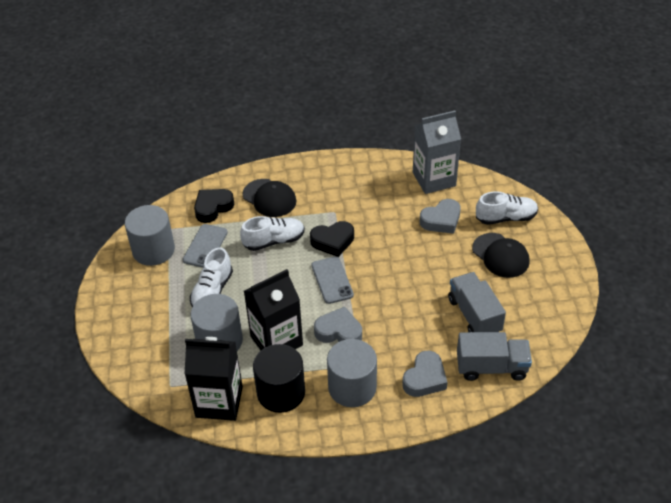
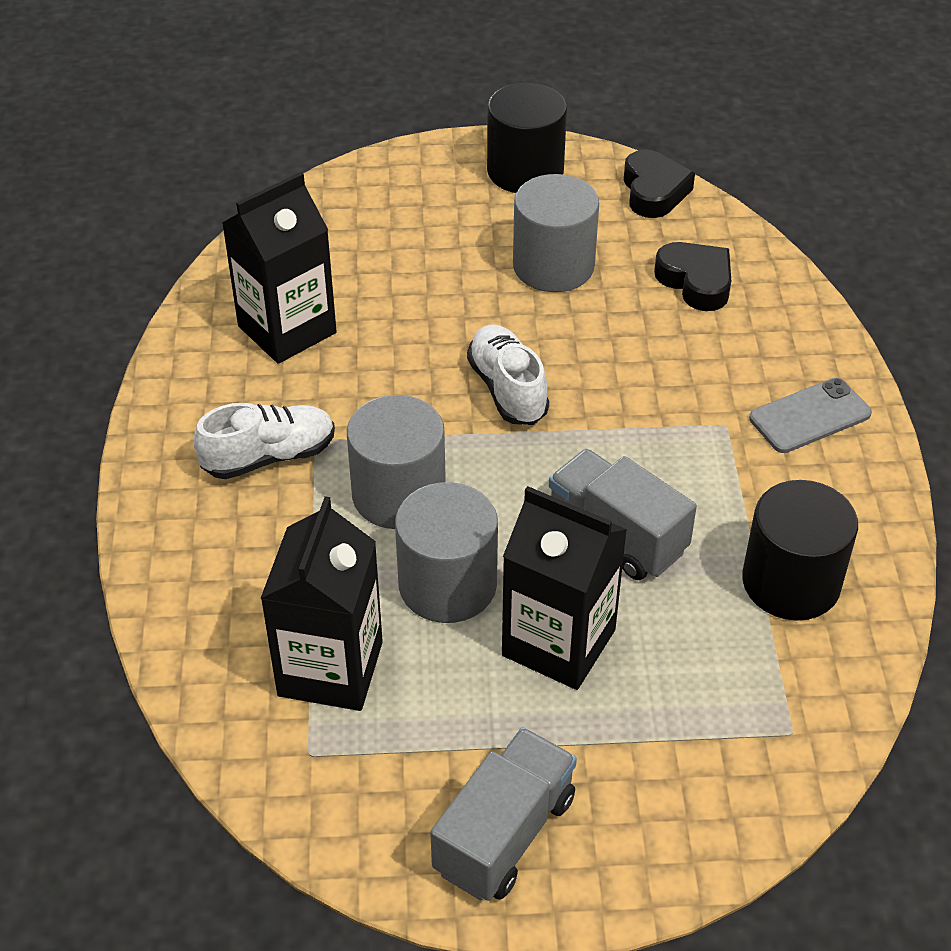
black cap: 2 -> 0
black carton: 2 -> 3
black cylinder: 1 -> 2
grey carton: 1 -> 0
grey heart: 3 -> 0
grey phone: 2 -> 1
white shoe: 3 -> 2

